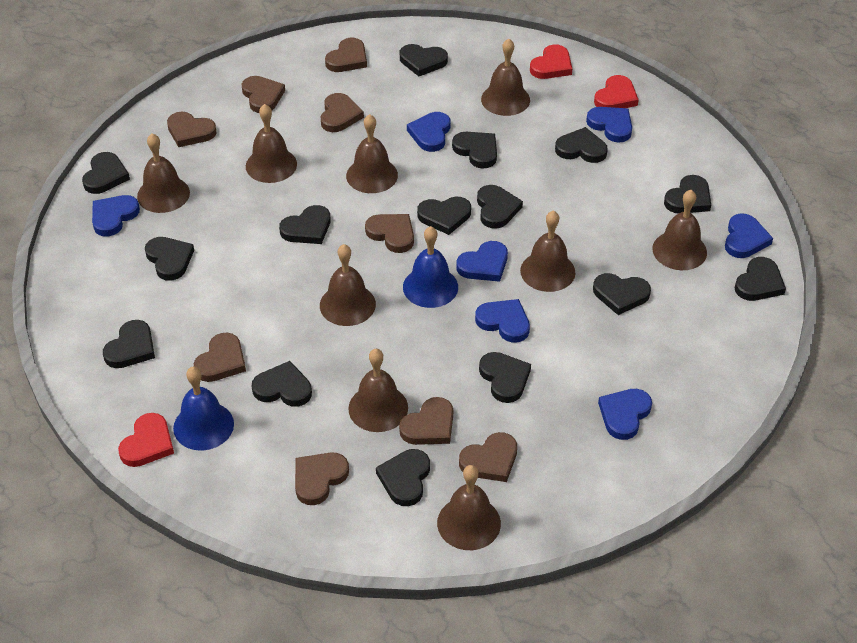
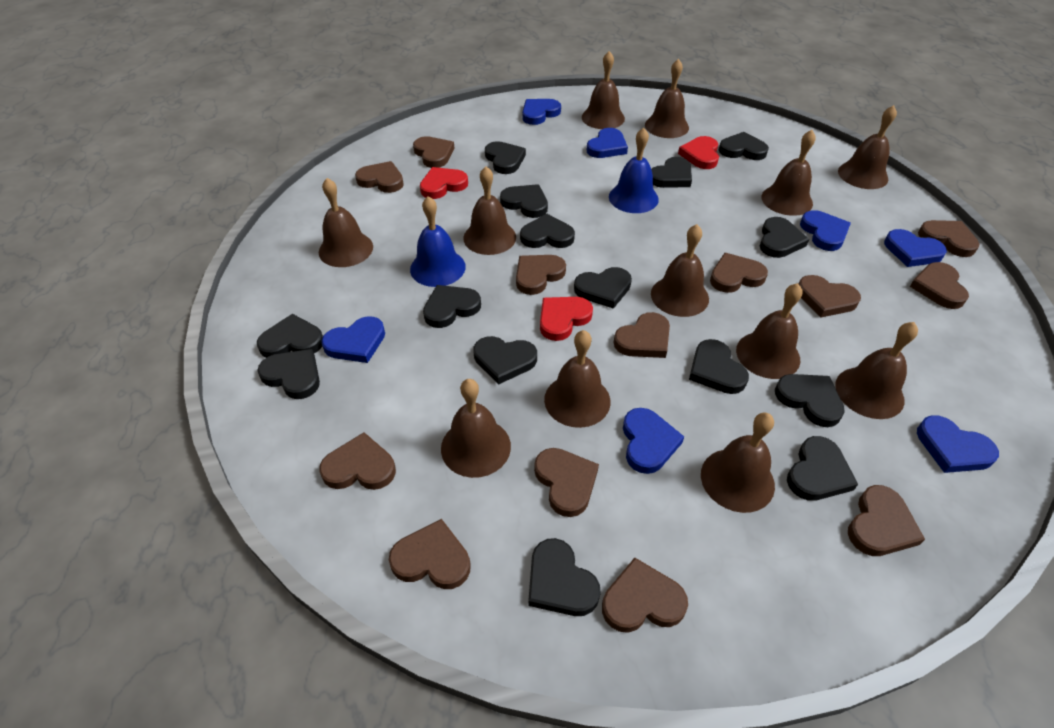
brown bell: 9 -> 12
brown heart: 9 -> 13

